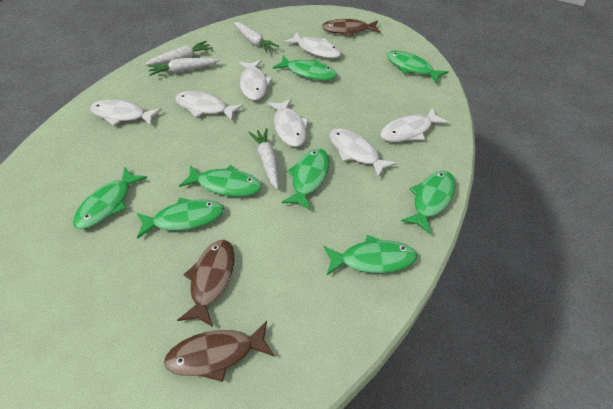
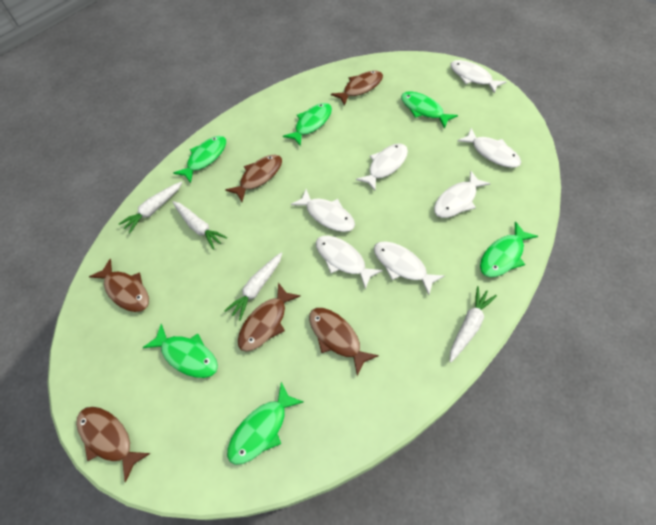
brown fish: 3 -> 6
green fish: 8 -> 6

